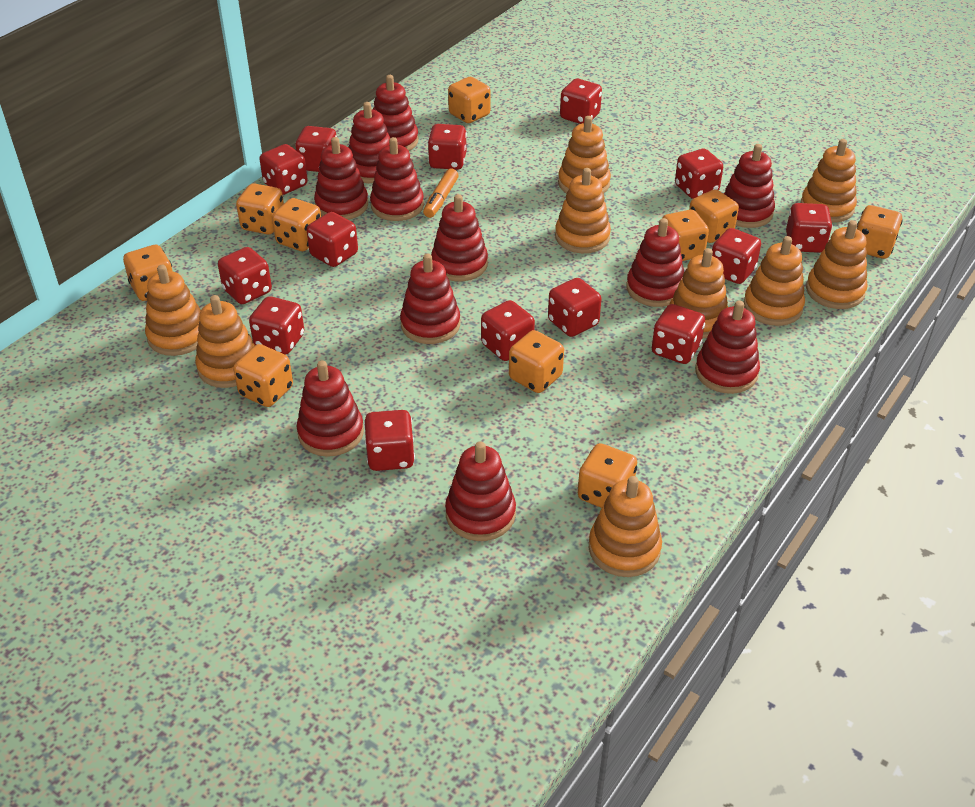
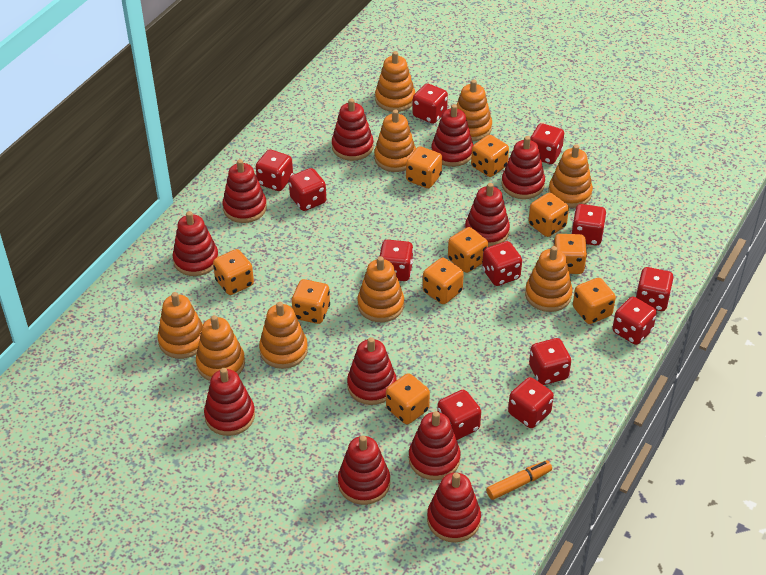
red dice: 14 -> 12

